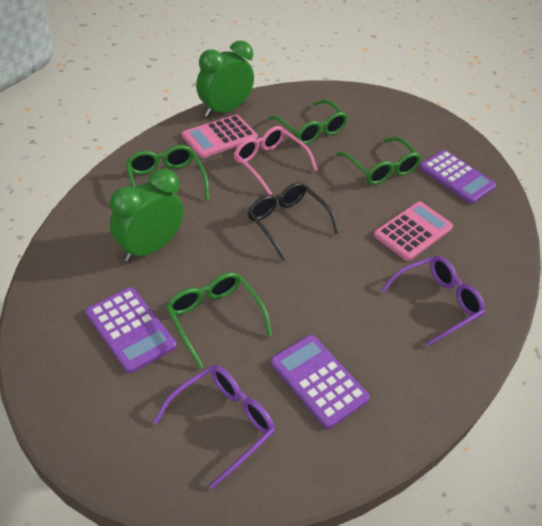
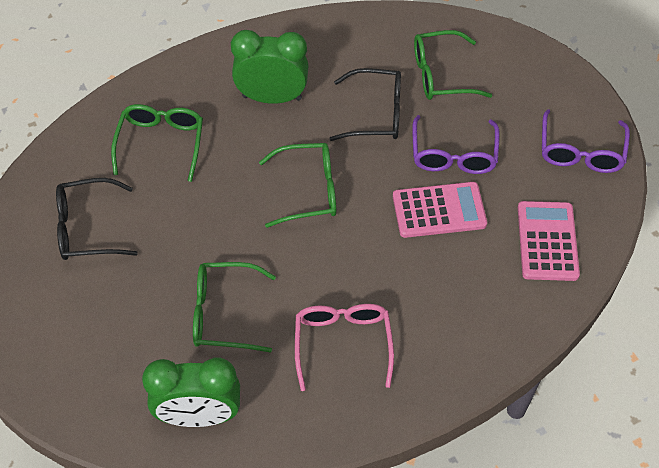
black glasses: 1 -> 2
purple calculator: 3 -> 0

